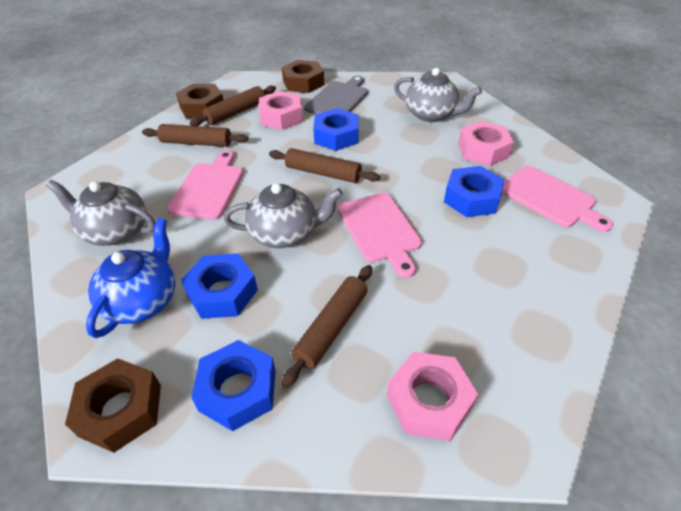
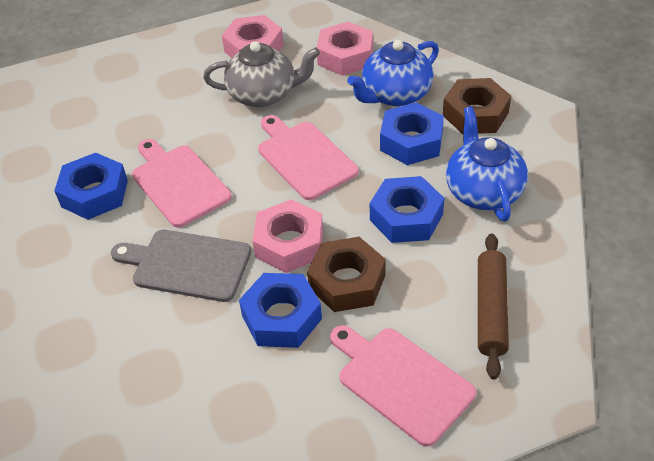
blue teapot: 1 -> 2
brown nut: 3 -> 2
brown rolling pin: 4 -> 1
grey teapot: 3 -> 1

